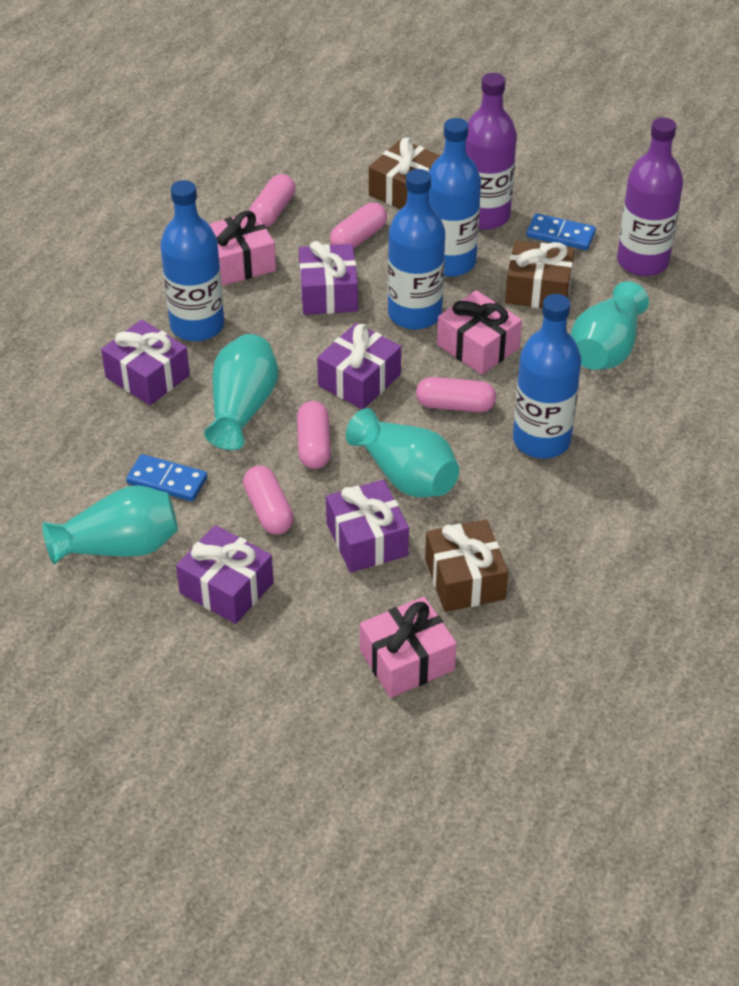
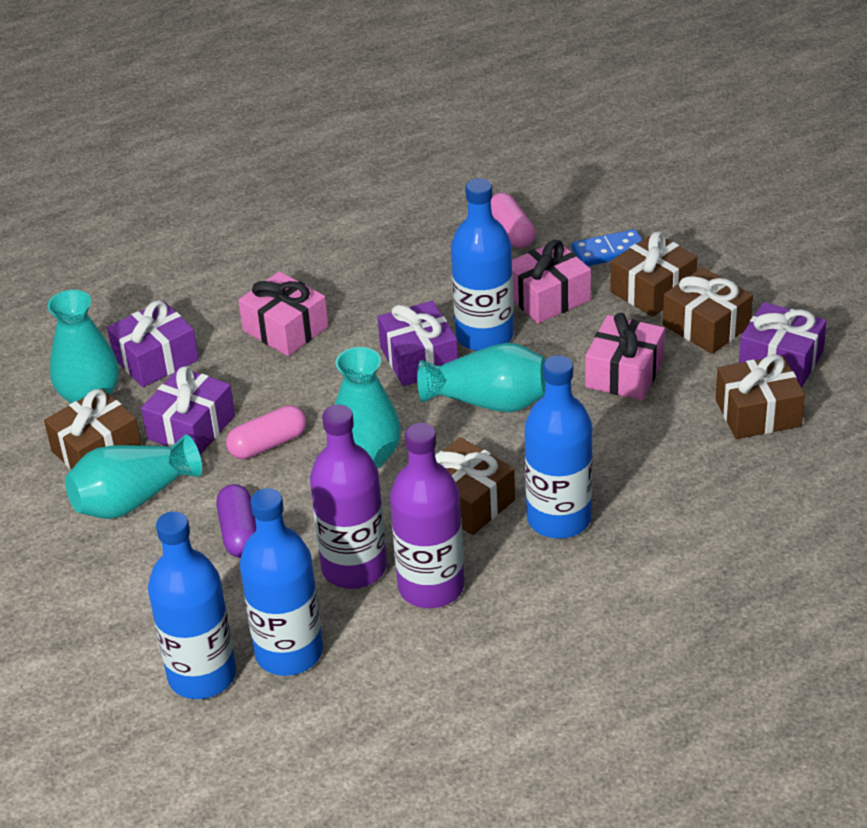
blue domino: 2 -> 1
brown gift: 3 -> 5
pink capsule: 5 -> 2
purple capsule: 0 -> 1
purple gift: 5 -> 4

